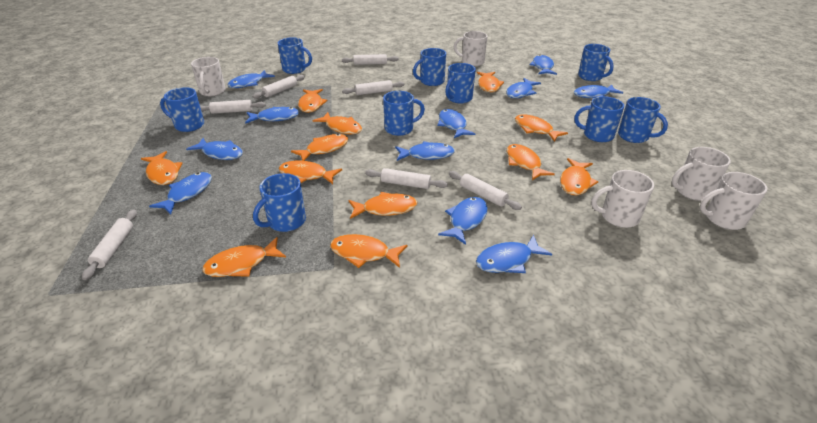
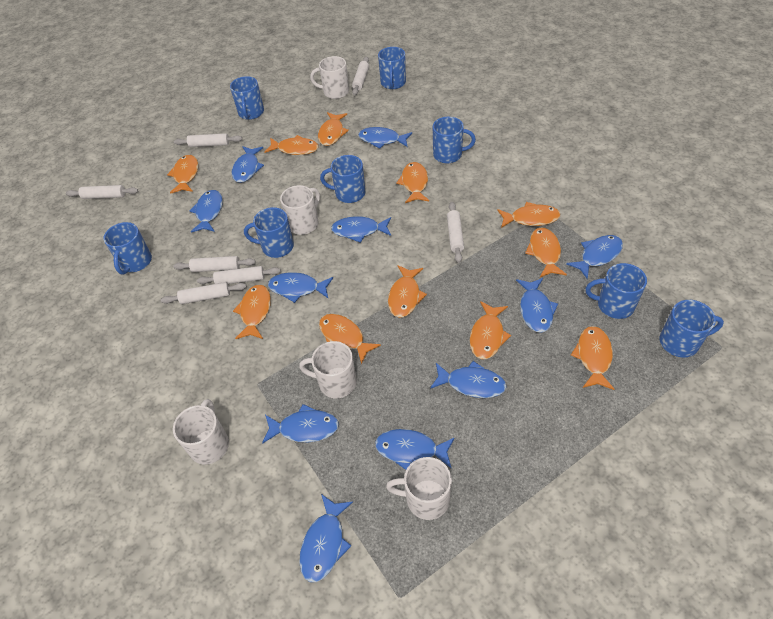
blue mug: 9 -> 8
orange fish: 12 -> 11

